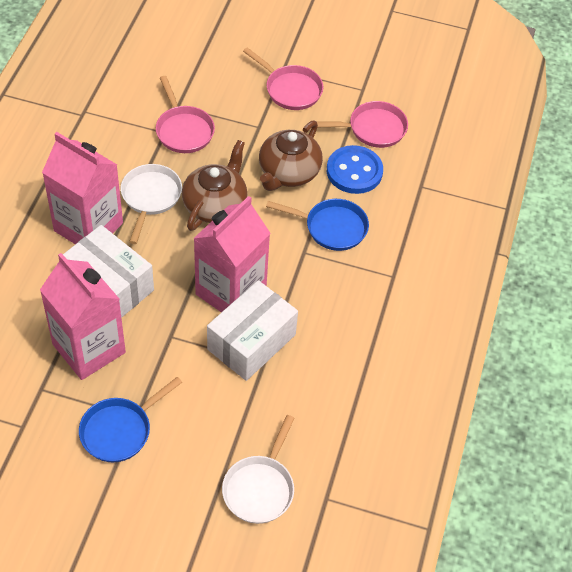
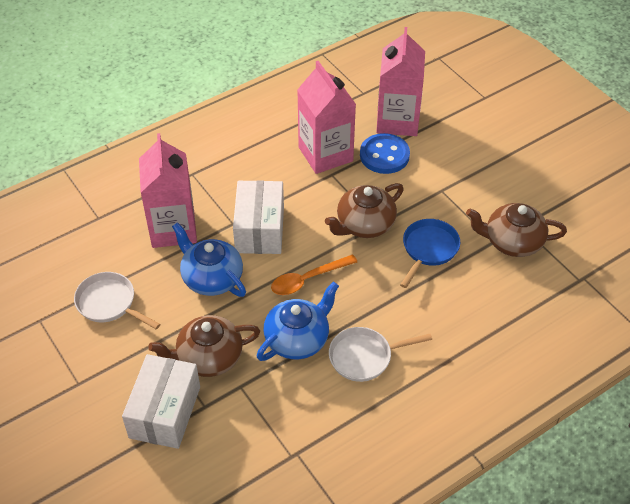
blue pan: 2 -> 1
blue teapot: 0 -> 2
brown teapot: 2 -> 3
orange spoon: 0 -> 1
pink pan: 3 -> 0

